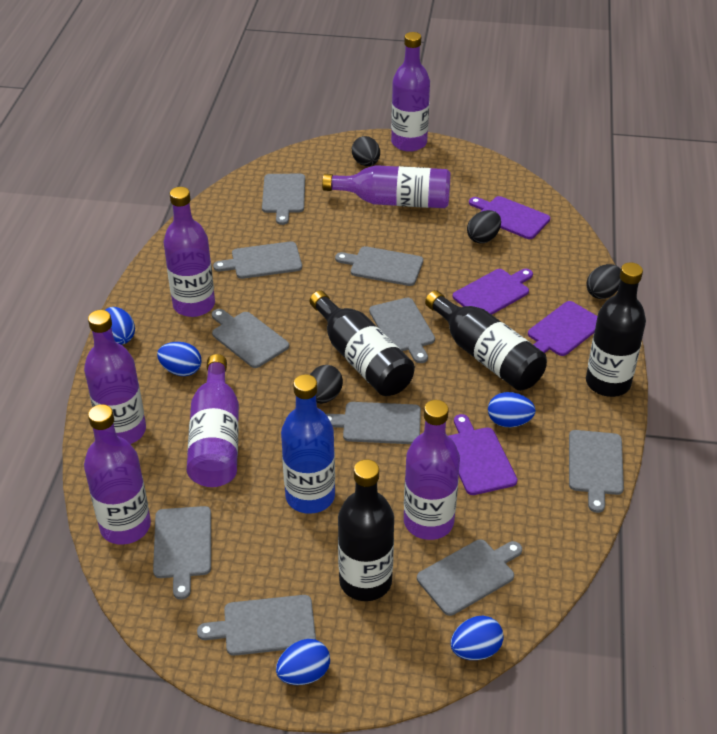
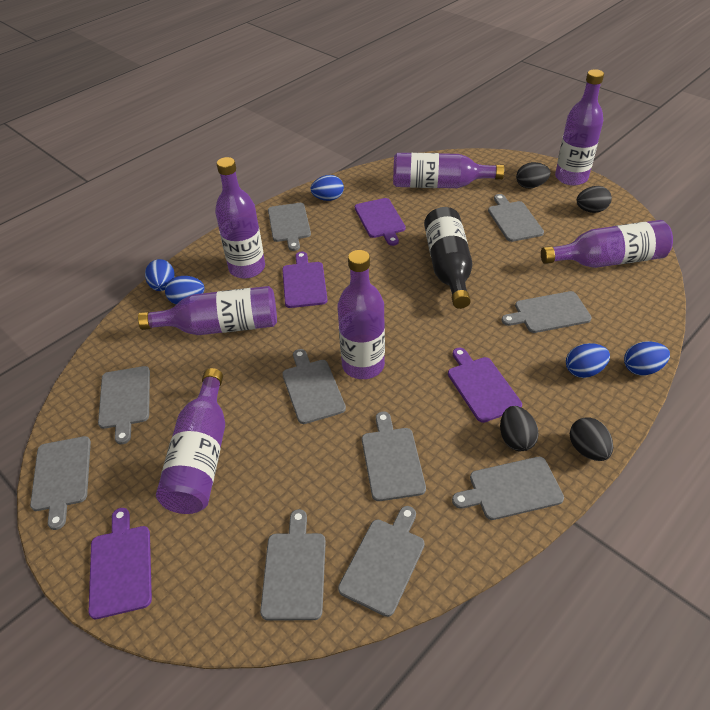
black bottle: 4 -> 1
blue bottle: 1 -> 0

